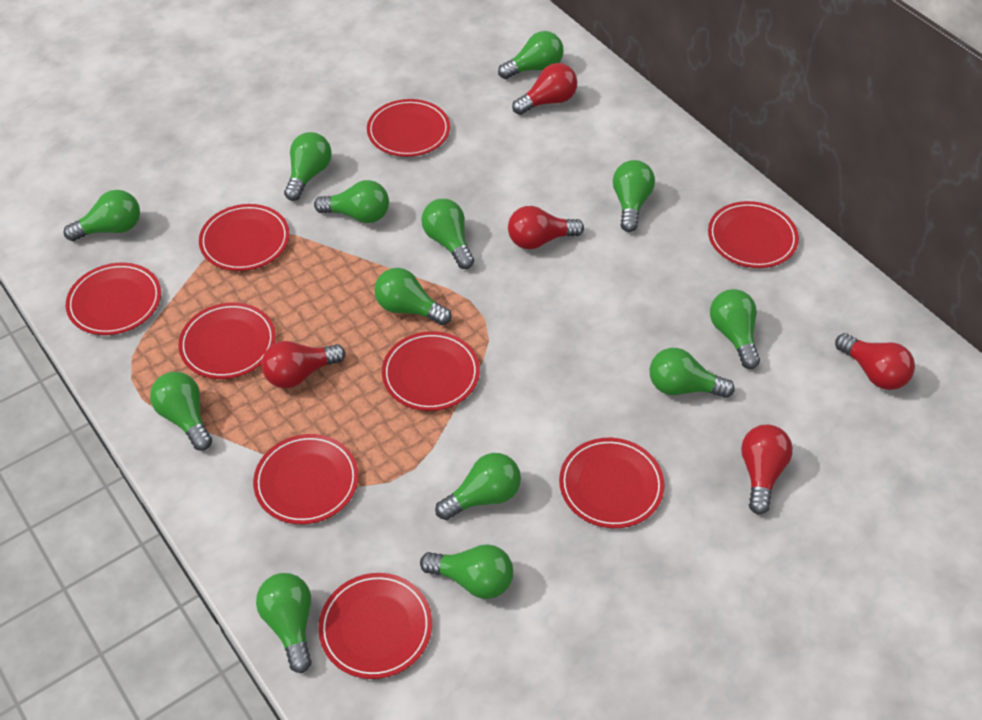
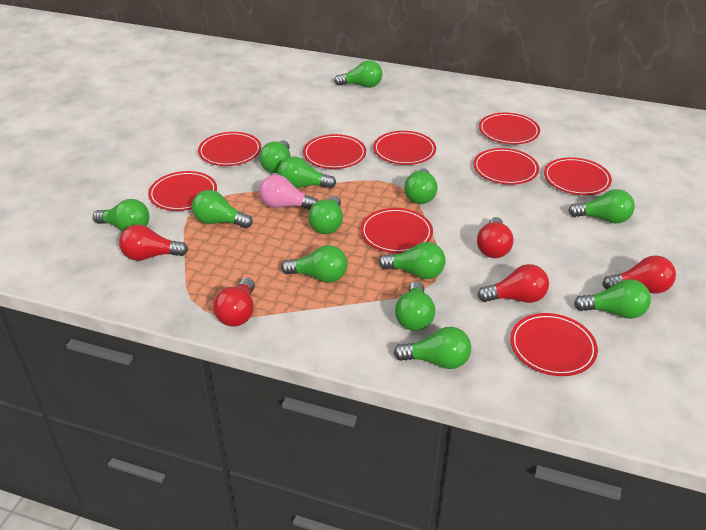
pink light bulb: 0 -> 1

